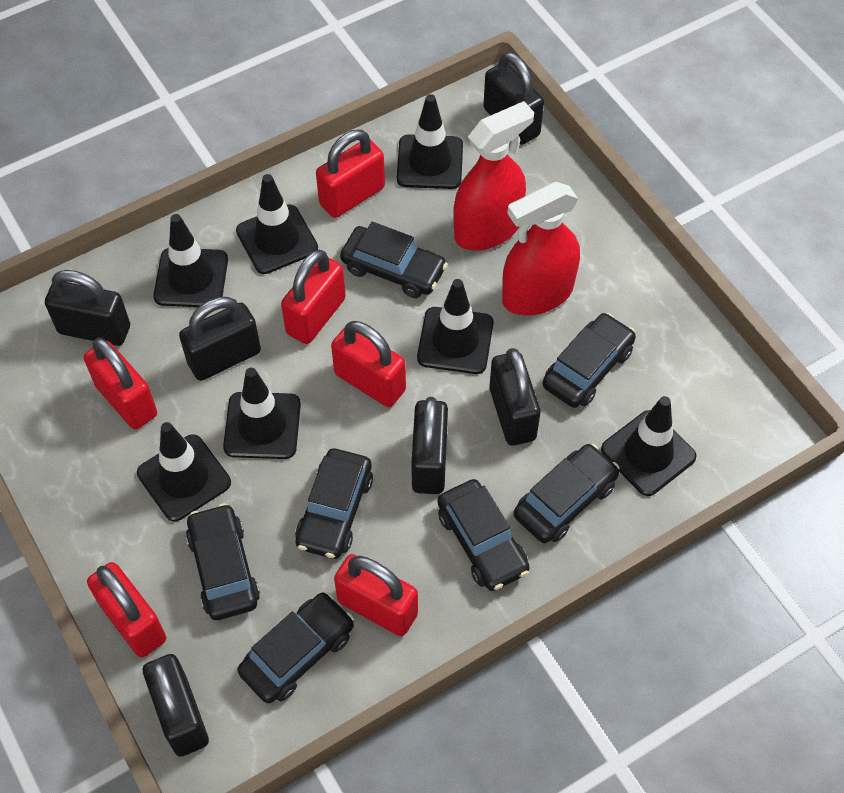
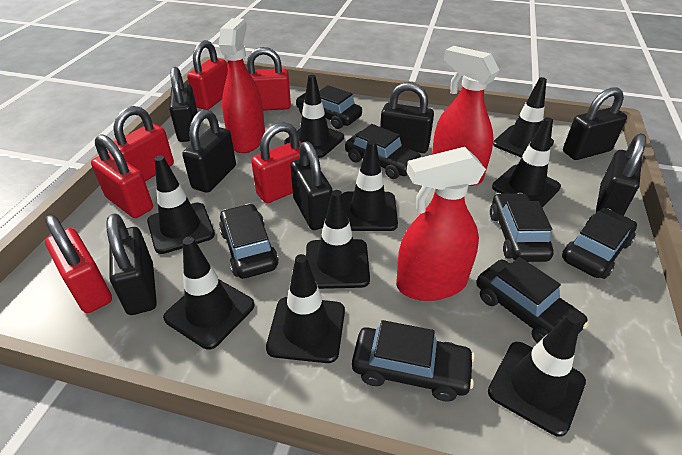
black padlock: 6 -> 7
black traffic cone: 7 -> 9
red spray bottle: 2 -> 3

